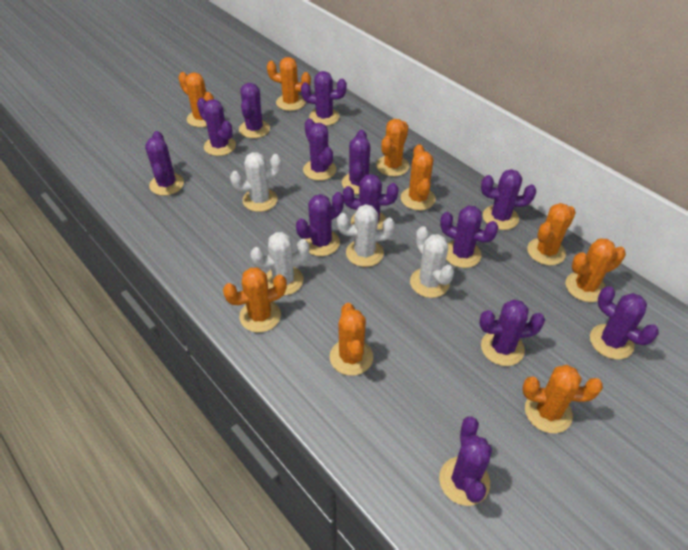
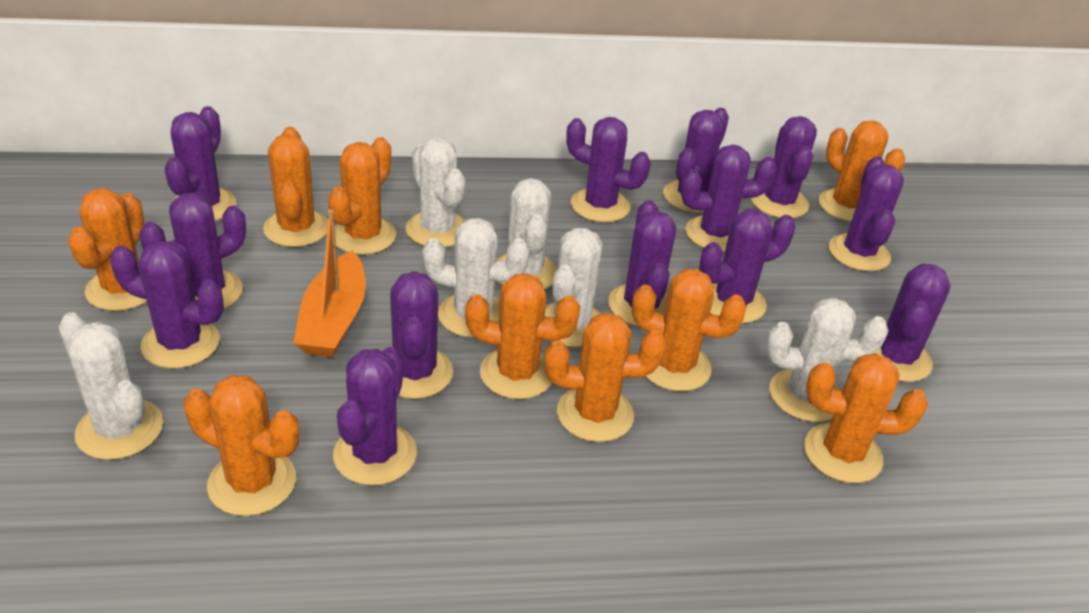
orange boat: 0 -> 1
white cactus: 4 -> 6

